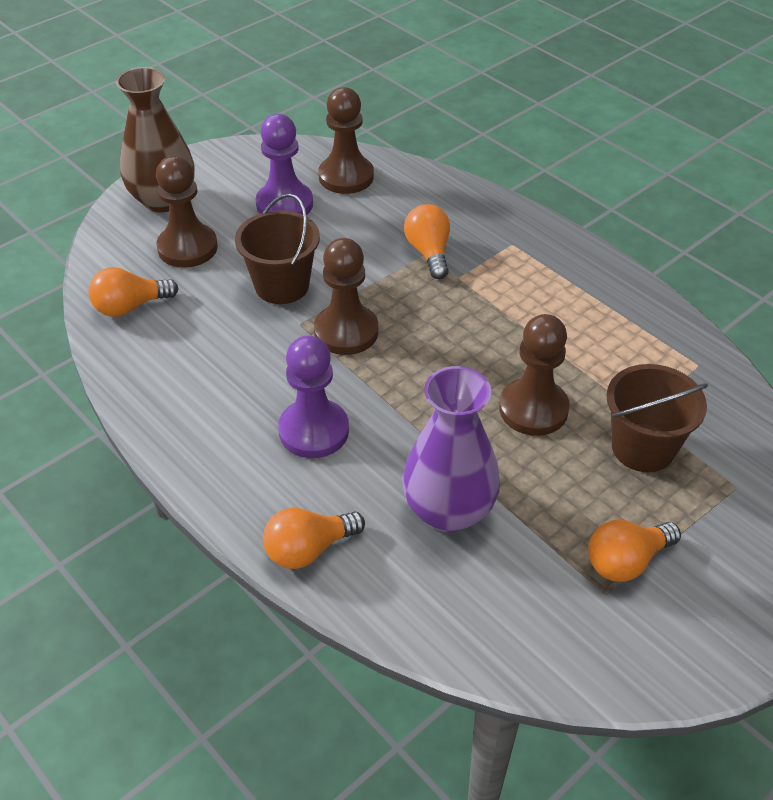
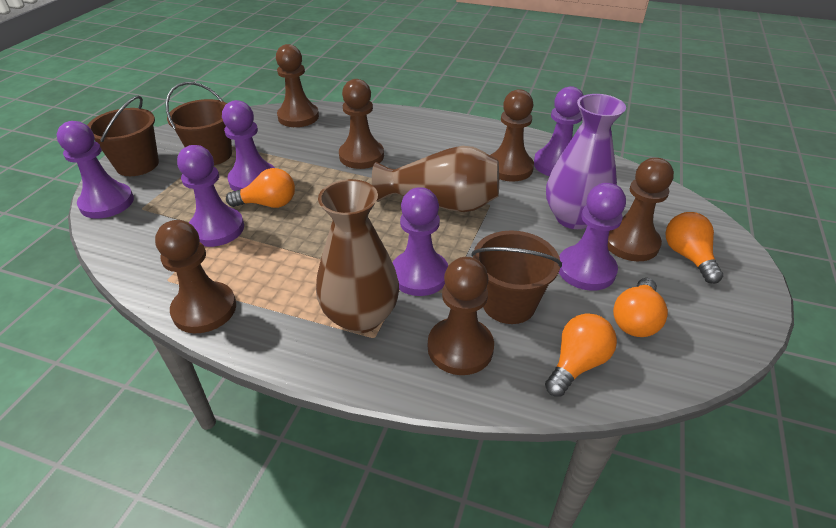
brown bucket: 2 -> 3
brown pawn: 4 -> 6
brown vase: 1 -> 2
purple pawn: 2 -> 6

